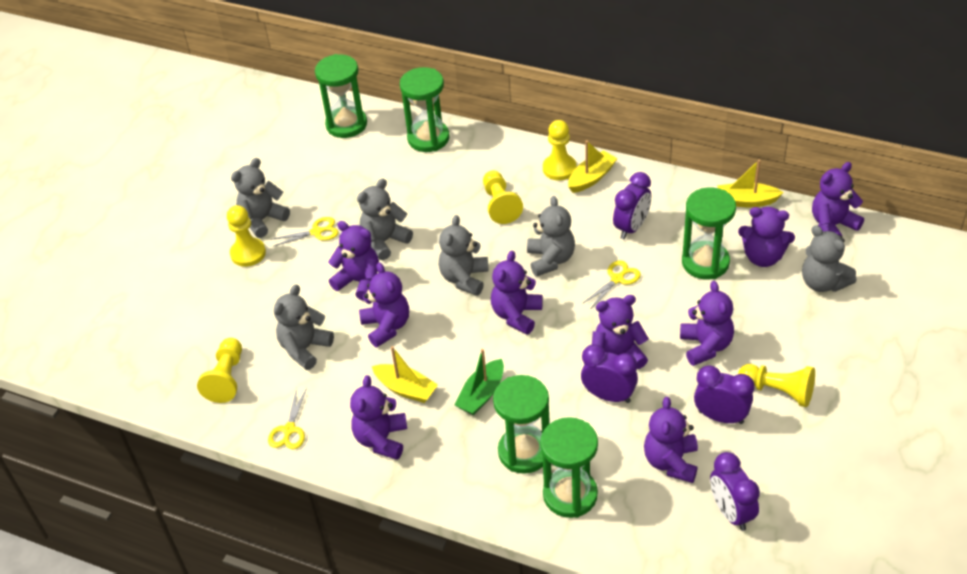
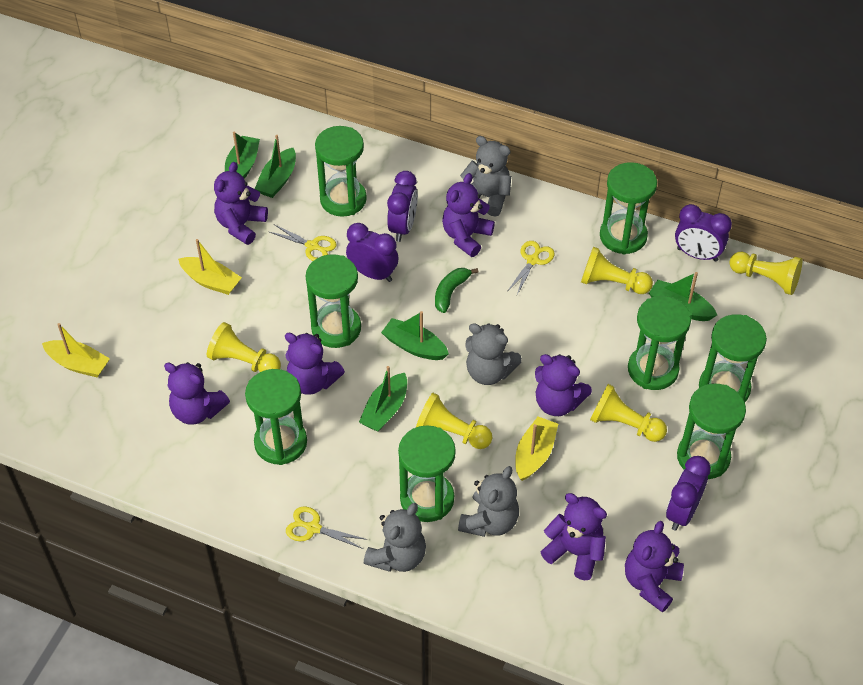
green banana: 0 -> 1
green boat: 1 -> 5
green hourglass: 5 -> 8
grey teddy bear: 6 -> 4
purple teddy bear: 9 -> 7

